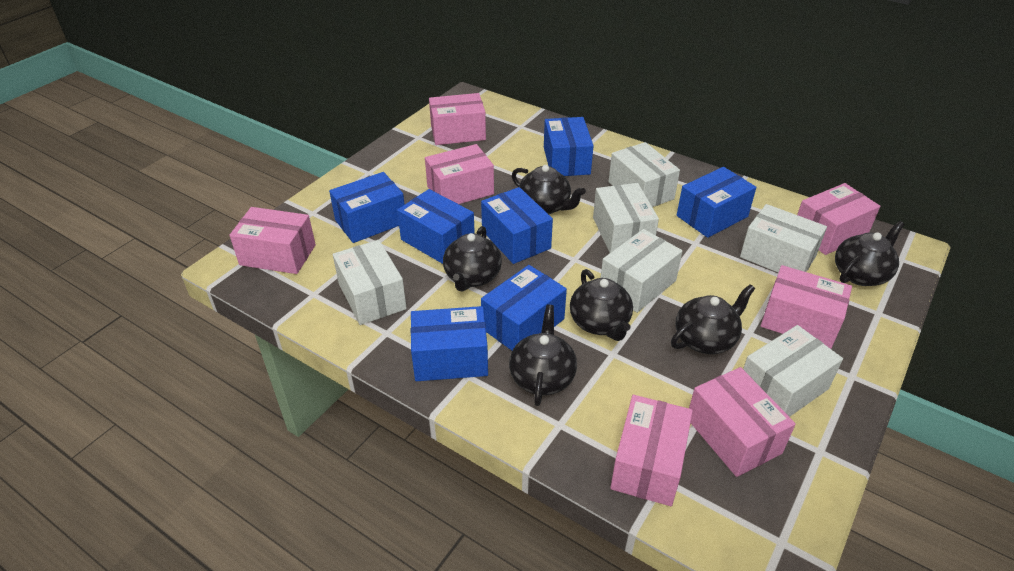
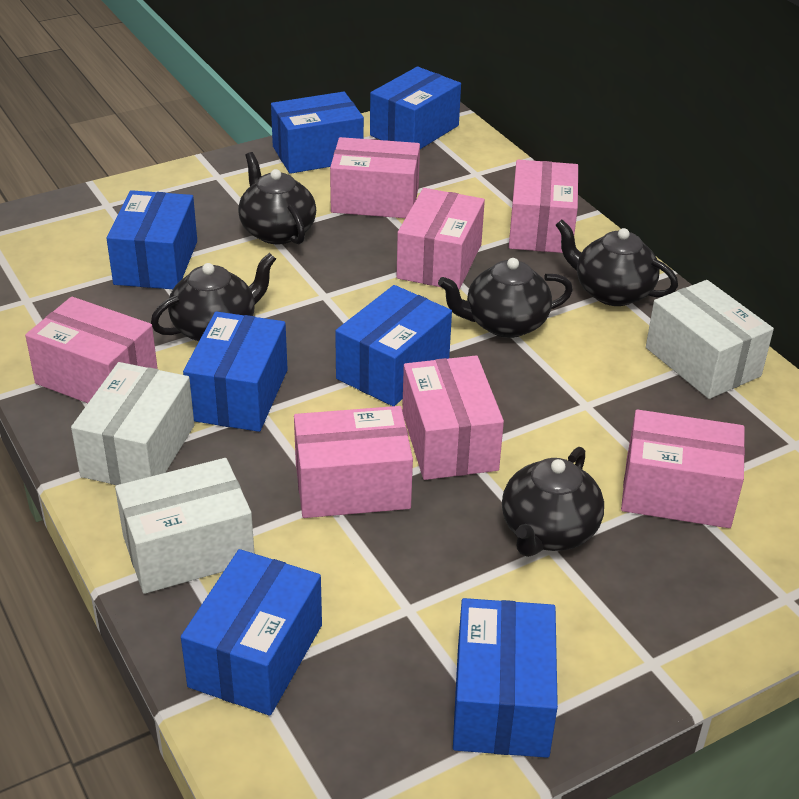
black teapot: 6 -> 5
white box: 6 -> 3

